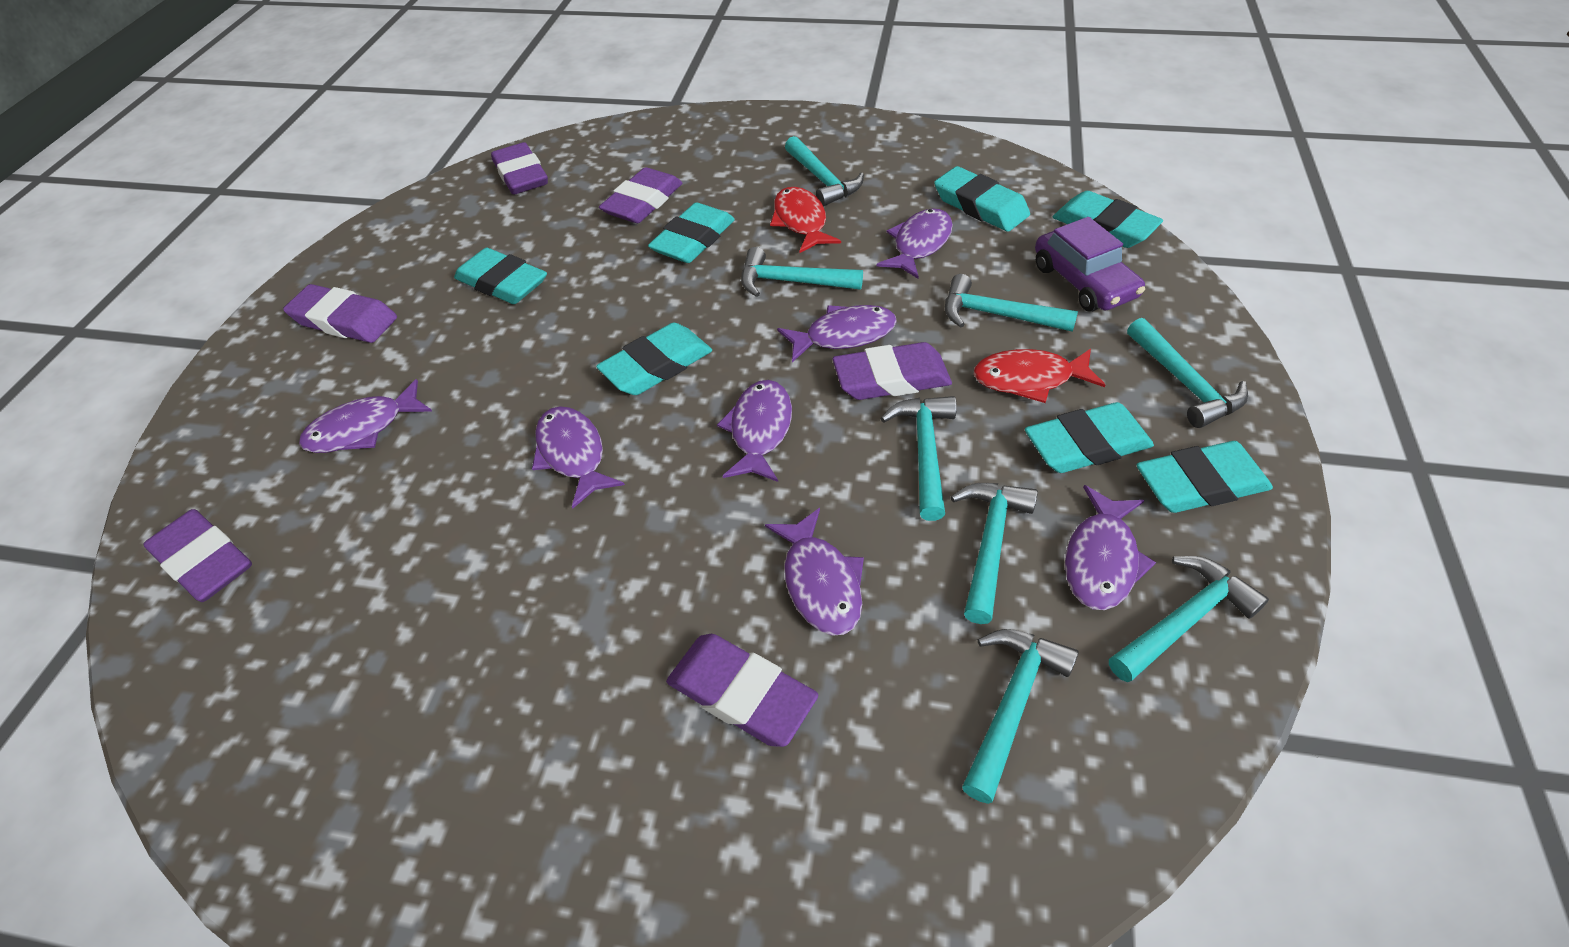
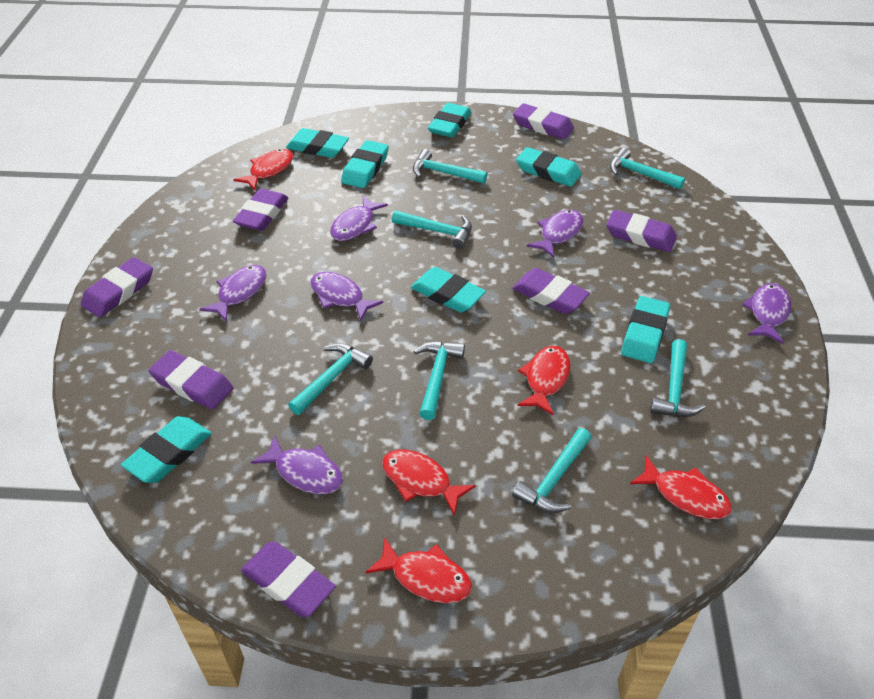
purple car: 1 -> 0
purple eraser: 6 -> 7
purple fish: 7 -> 6
red fish: 2 -> 5
turquoise hammer: 8 -> 7

